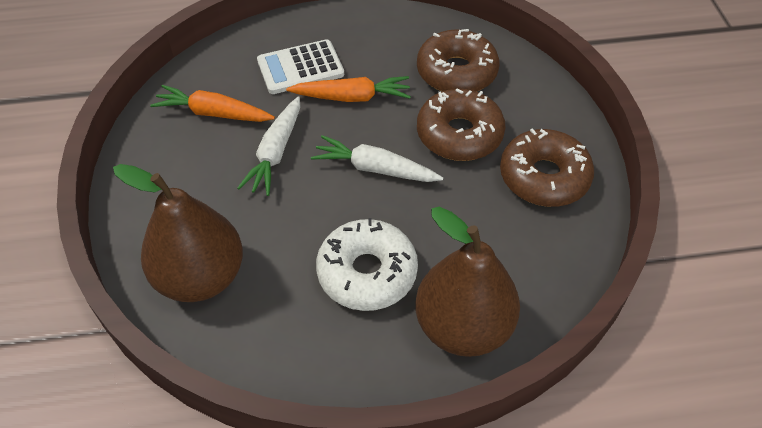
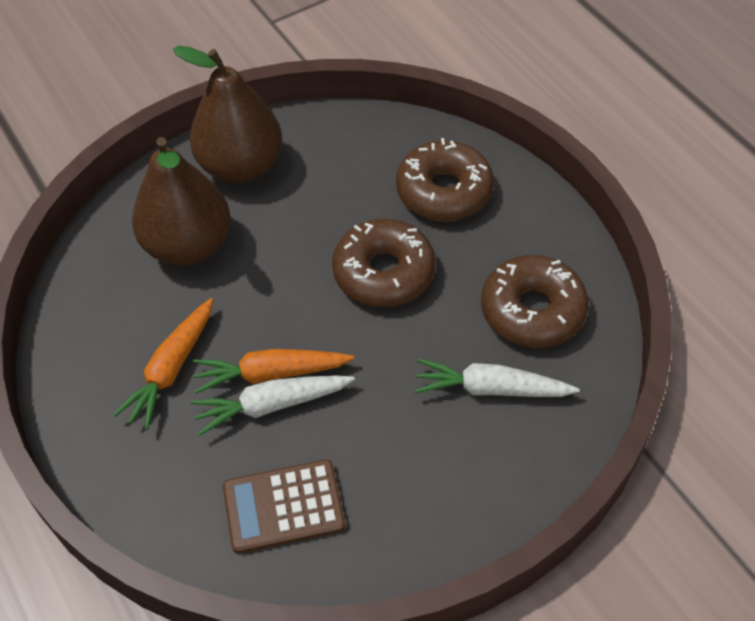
brown calculator: 0 -> 1
white calculator: 1 -> 0
white donut: 1 -> 0

